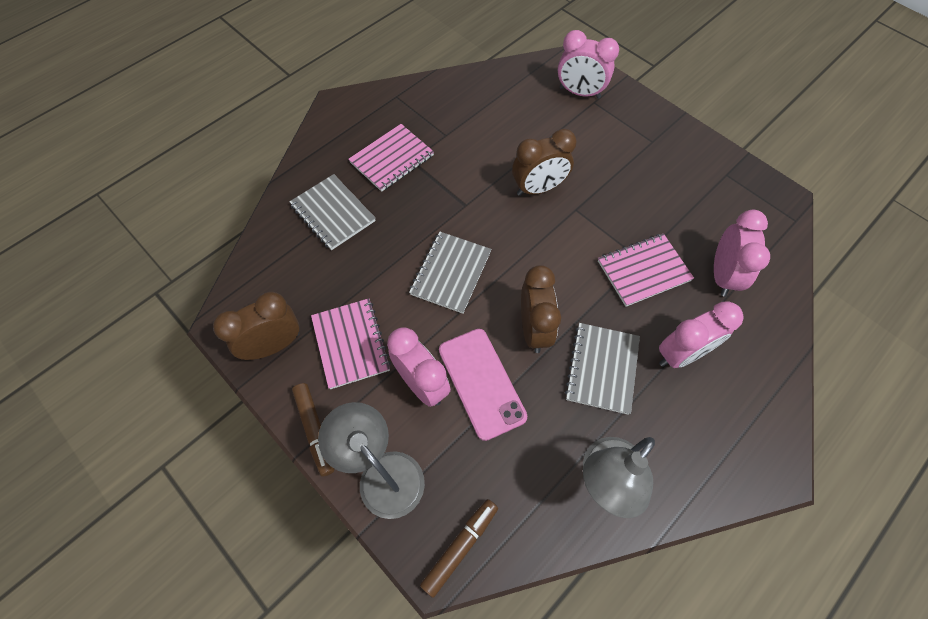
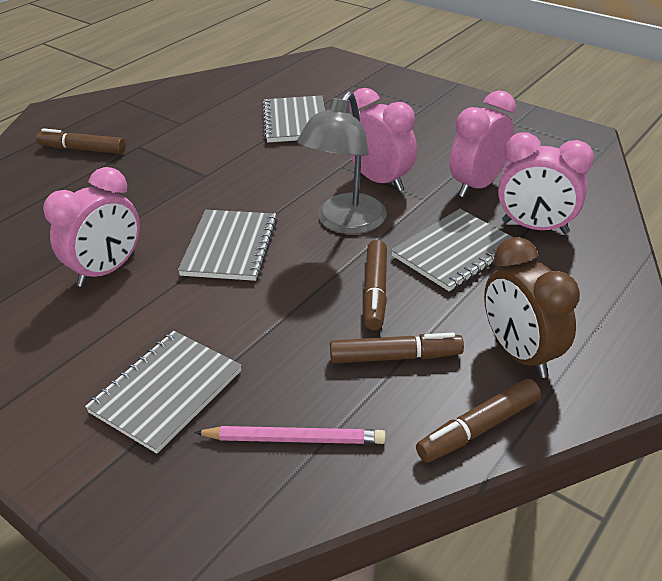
brown clock: 3 -> 1
brown marker: 2 -> 4
grey lamp: 2 -> 1
grey notebook: 3 -> 4
pink notebook: 3 -> 0
pink pencil: 0 -> 1
pink phone: 1 -> 0

